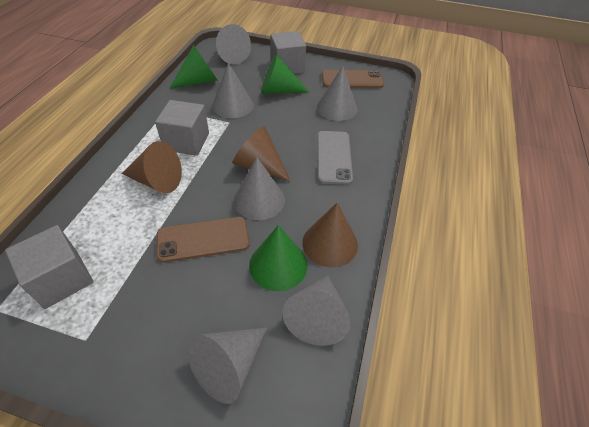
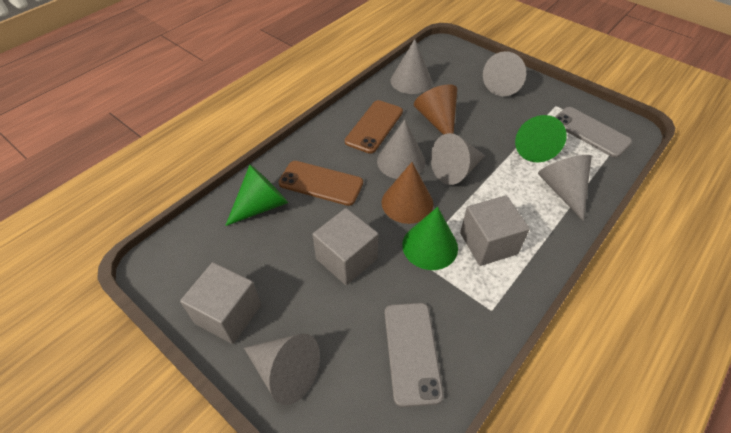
brown cone: 3 -> 2
grey phone: 1 -> 2

